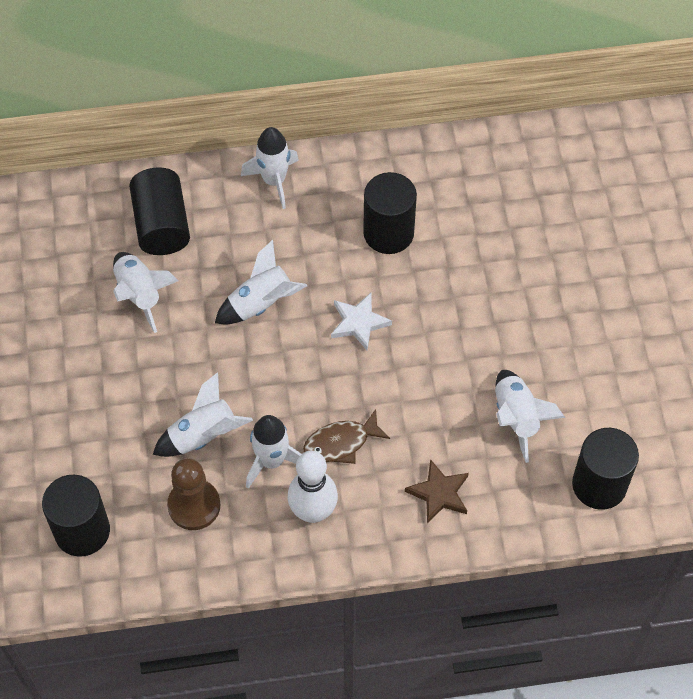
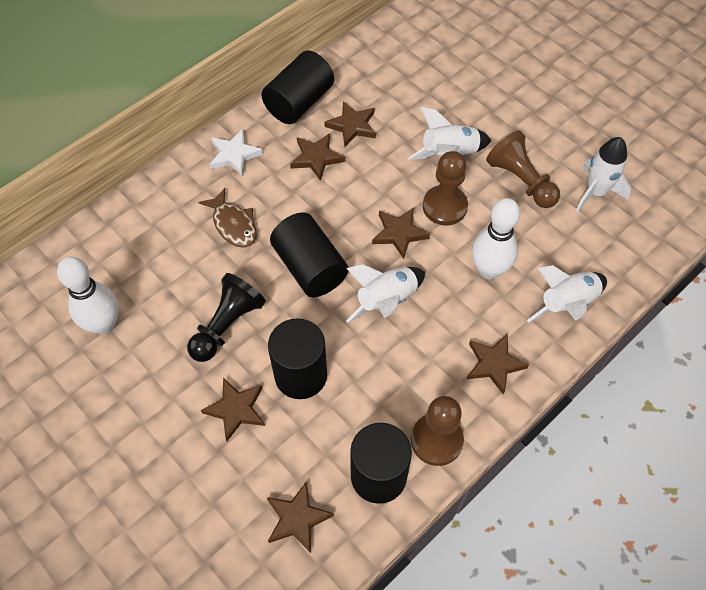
black pawn: 0 -> 1
brown pawn: 1 -> 3
brown star: 1 -> 6
white bowling pin: 1 -> 2
white rocket: 6 -> 4

